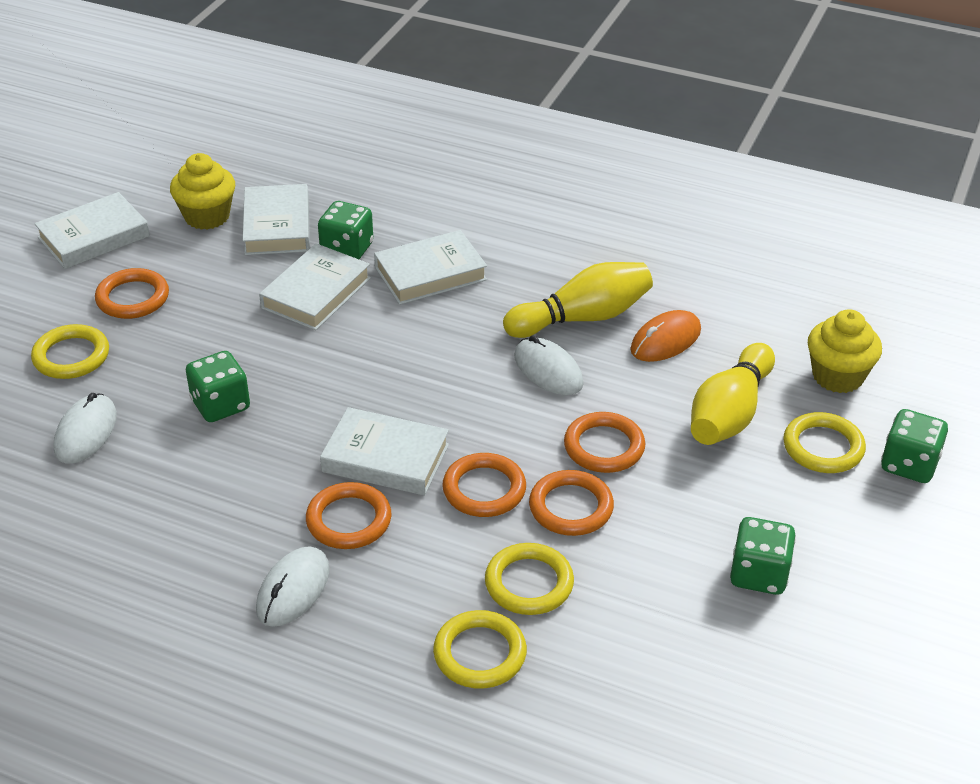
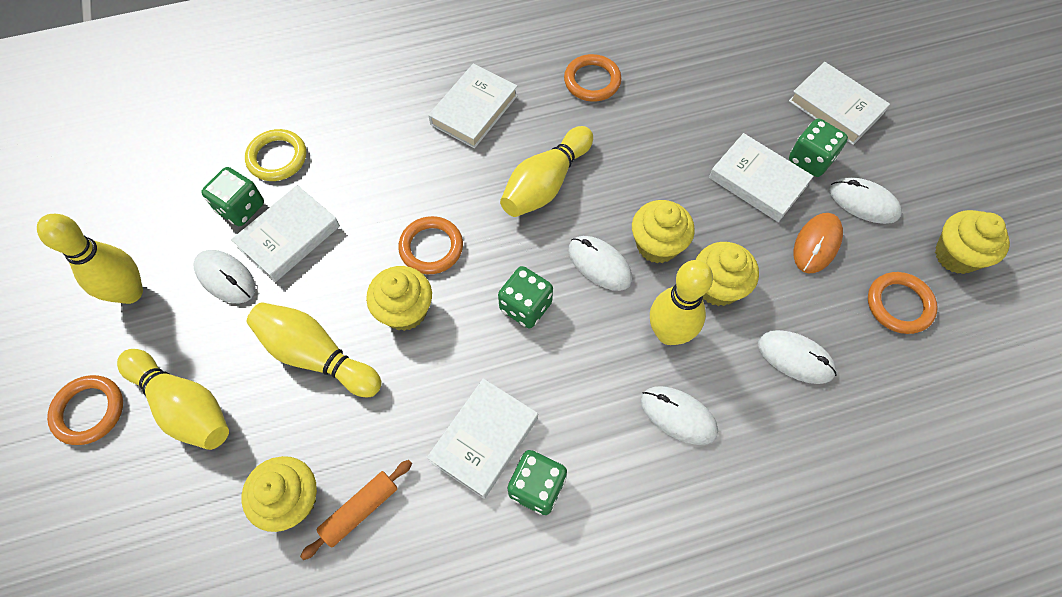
orange ring: 5 -> 4
orange rolling pin: 0 -> 1
white mouse: 3 -> 5
yellow bowling pin: 2 -> 5
yellow cupcake: 2 -> 5
yellow ring: 4 -> 1

